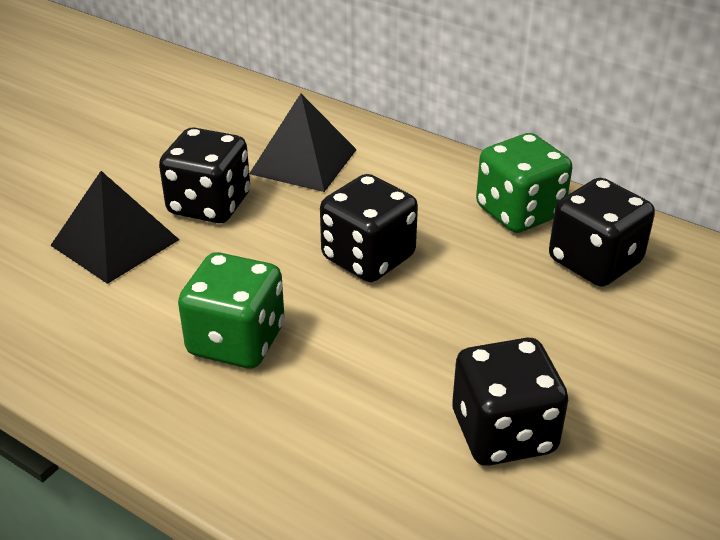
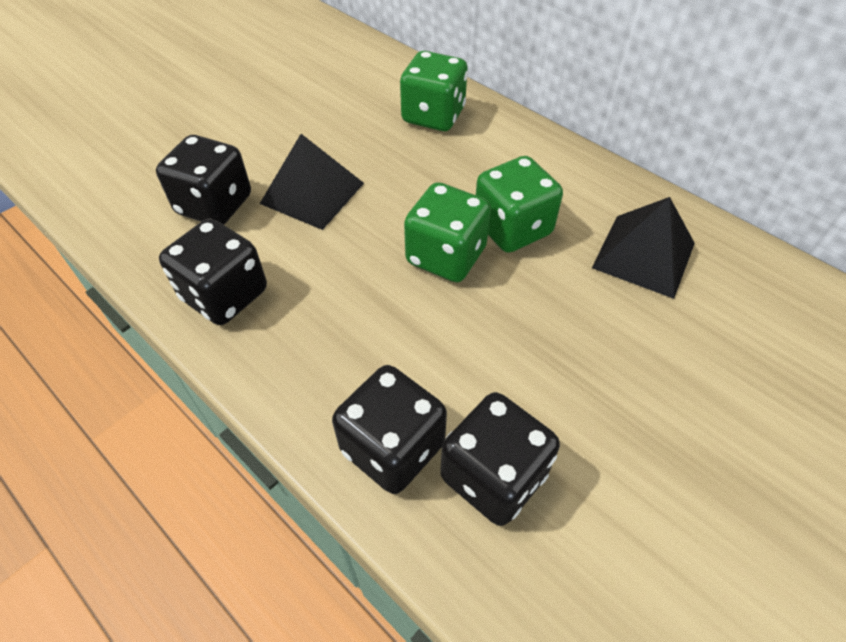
green dice: 2 -> 3

